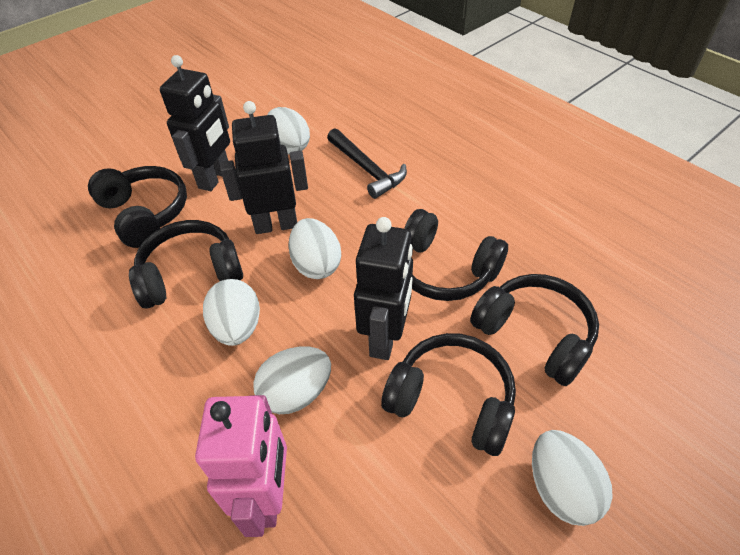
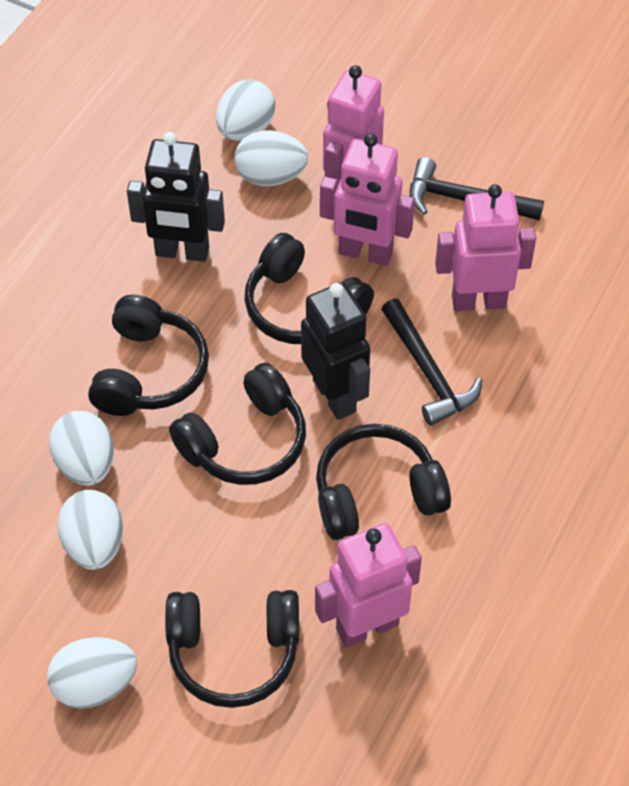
black hammer: 1 -> 2
black robot: 3 -> 2
pink robot: 1 -> 4

